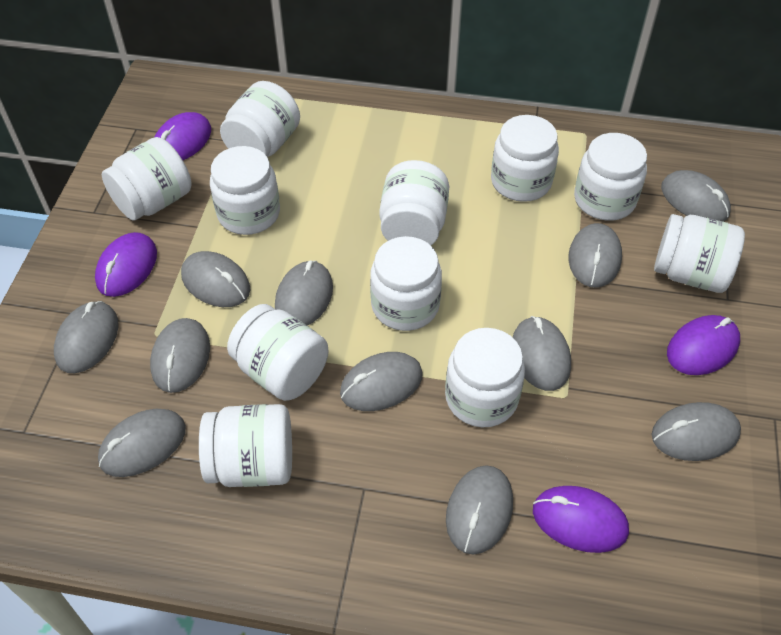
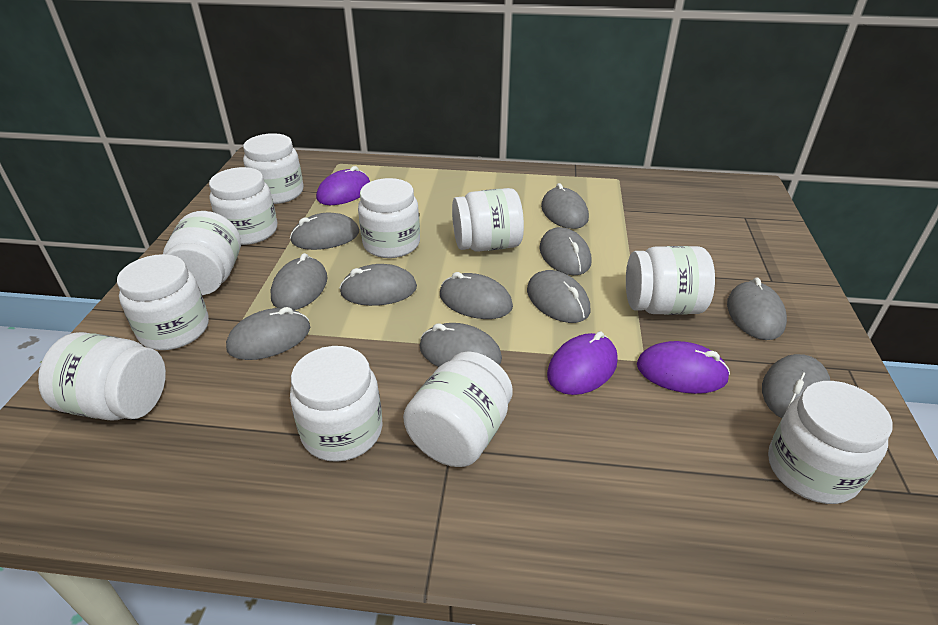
purple mouse: 4 -> 3

